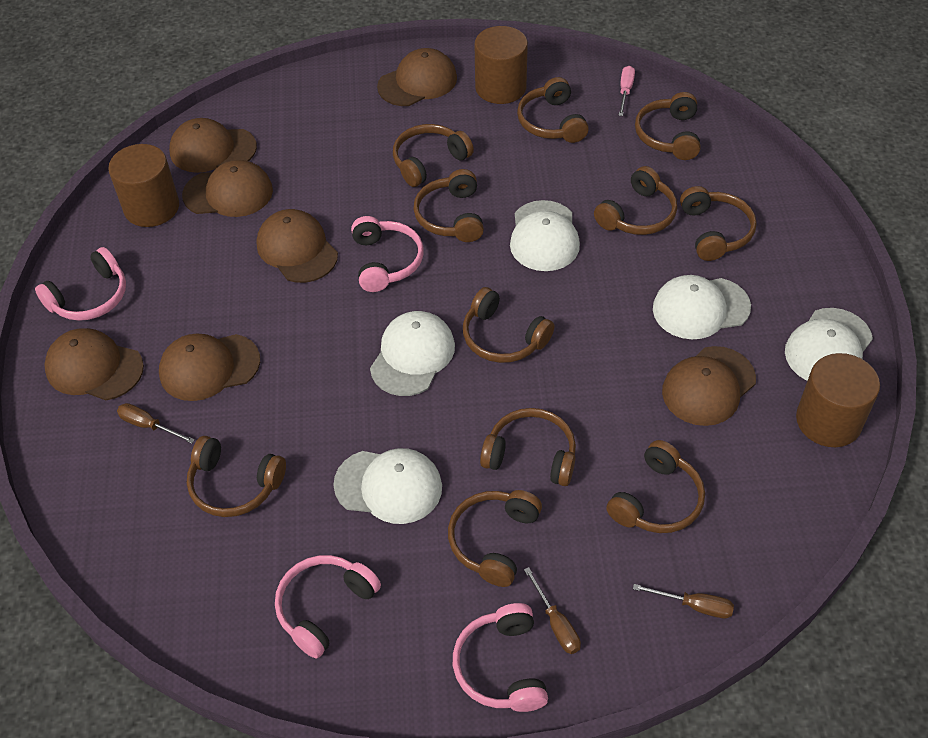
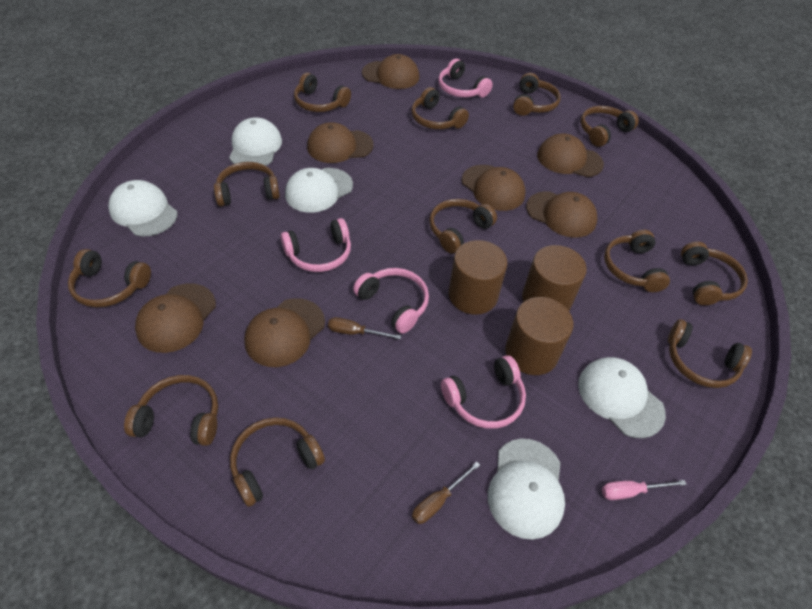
brown headphones: 11 -> 12
brown screwdriver: 3 -> 2

